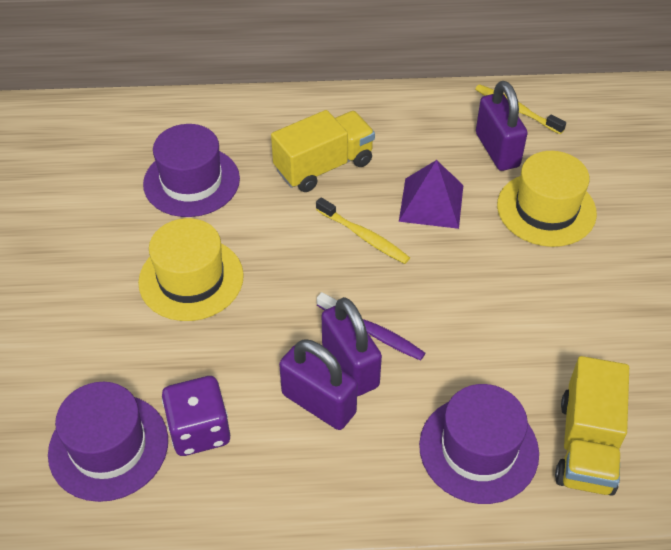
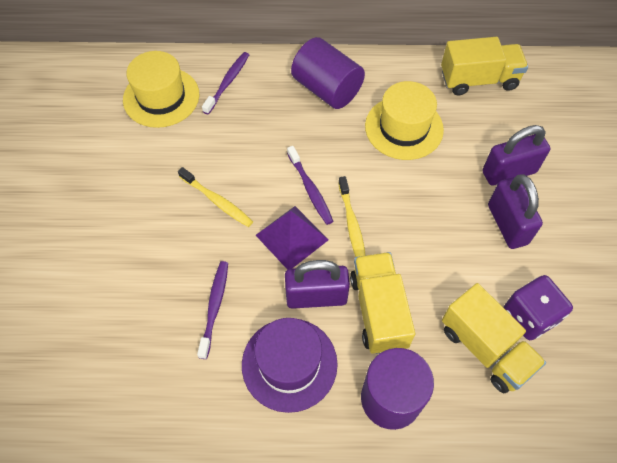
purple cylinder: 0 -> 2
purple hat: 3 -> 1
purple toothbrush: 1 -> 3
yellow truck: 2 -> 3

